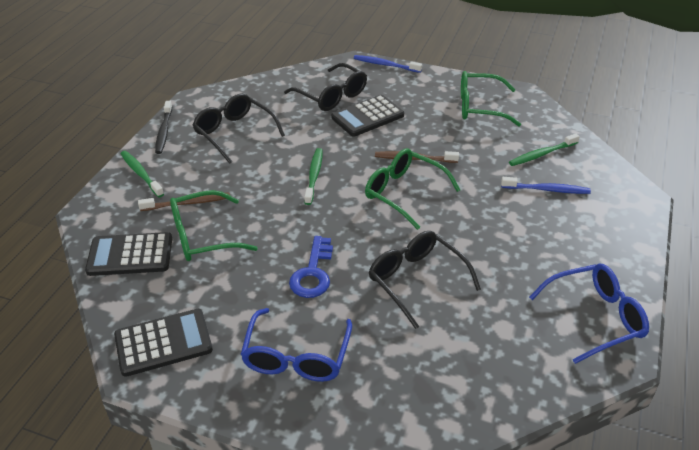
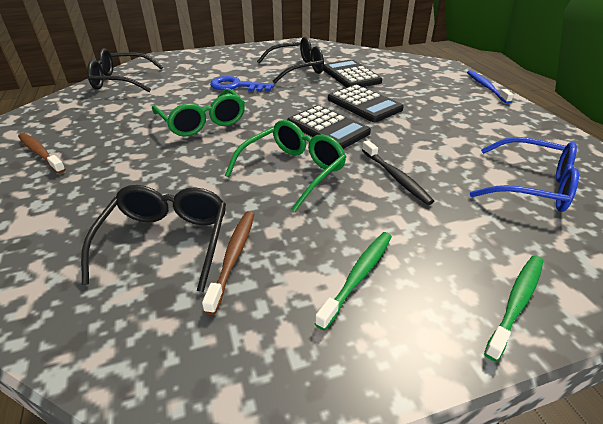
blue glasses: 2 -> 1
blue toothbrush: 2 -> 1
green glasses: 3 -> 2
green toothbrush: 3 -> 2

